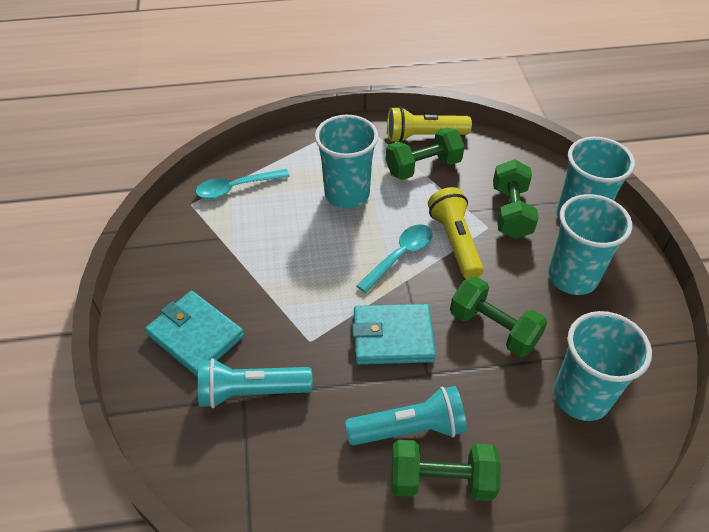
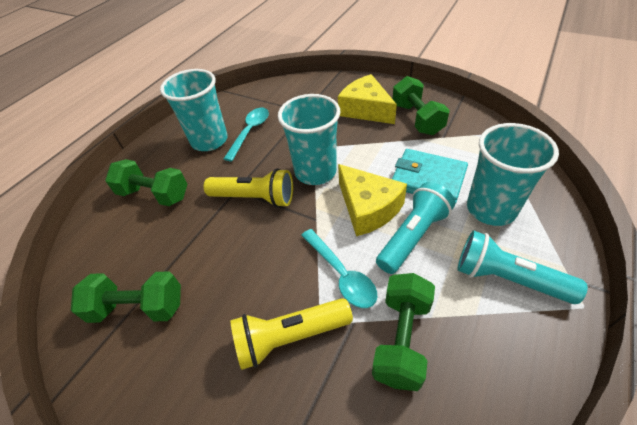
turquoise cup: 4 -> 3
turquoise wallet: 2 -> 1
yellow cheese: 0 -> 2

